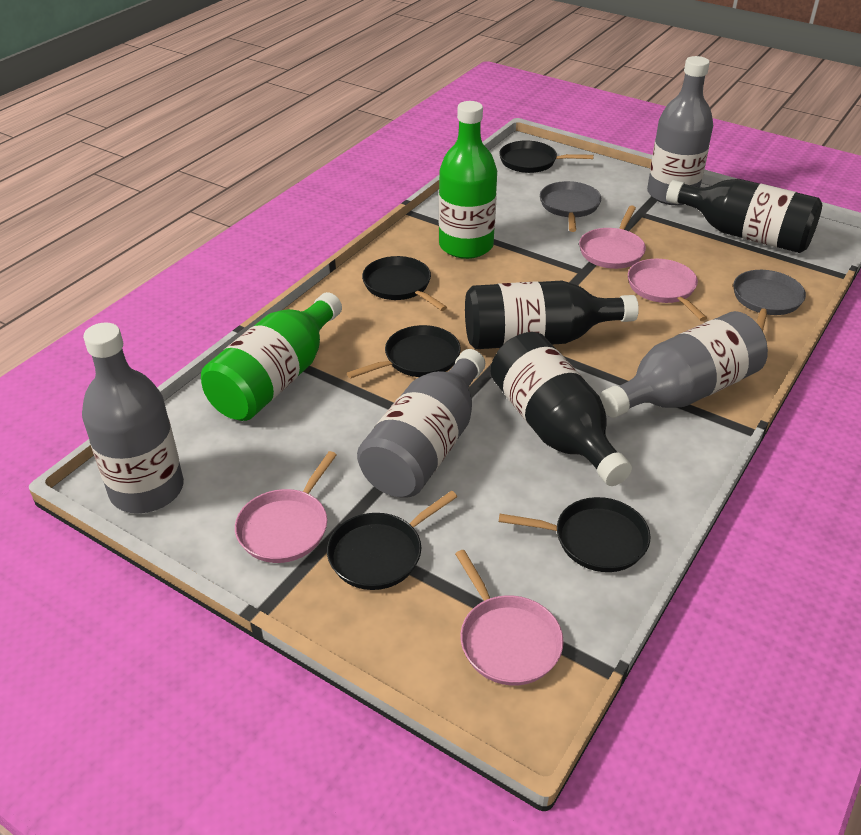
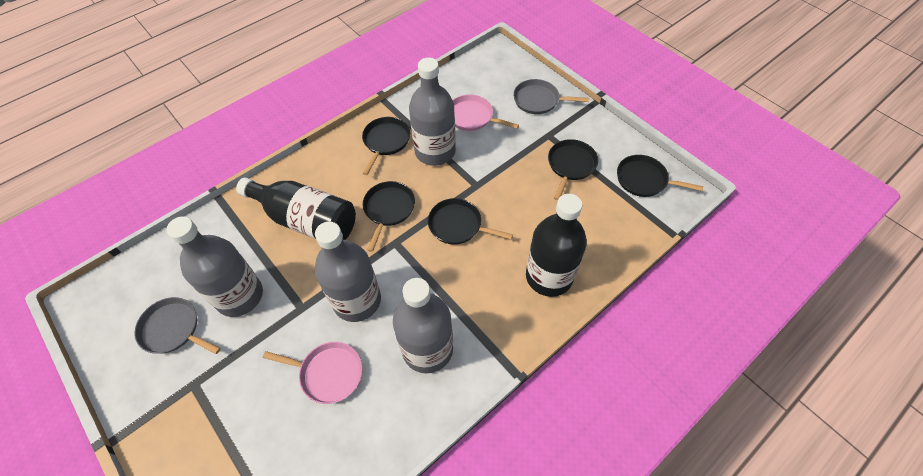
black bottle: 3 -> 2
green bottle: 2 -> 0
pink pan: 4 -> 2

